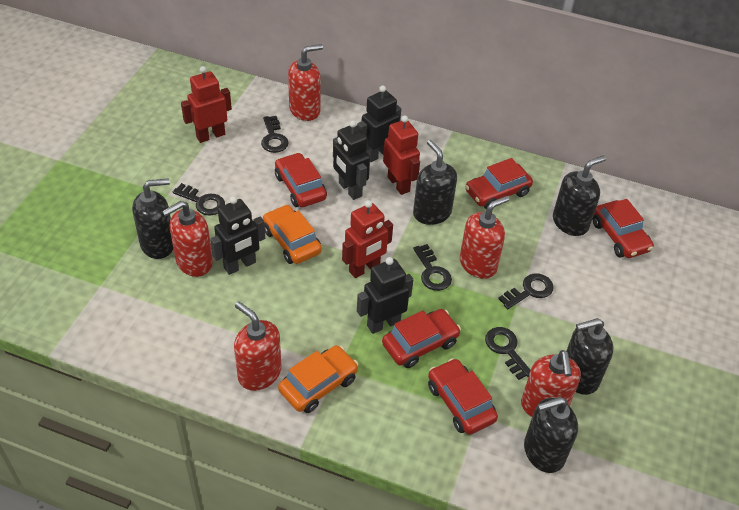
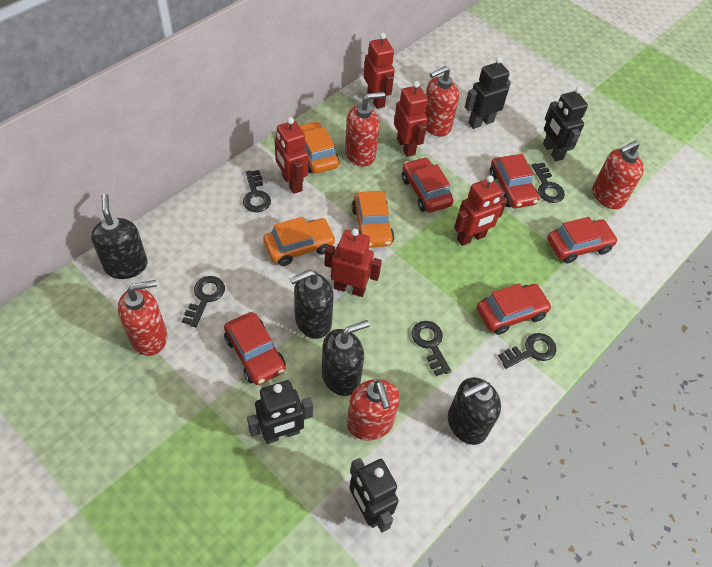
black soap dispenser: 5 -> 4
orange car: 2 -> 3
red robot: 3 -> 5

